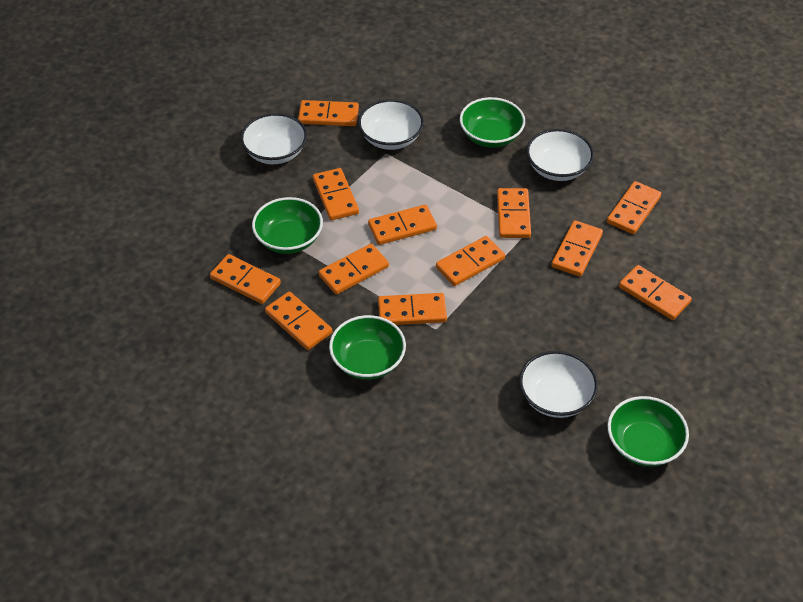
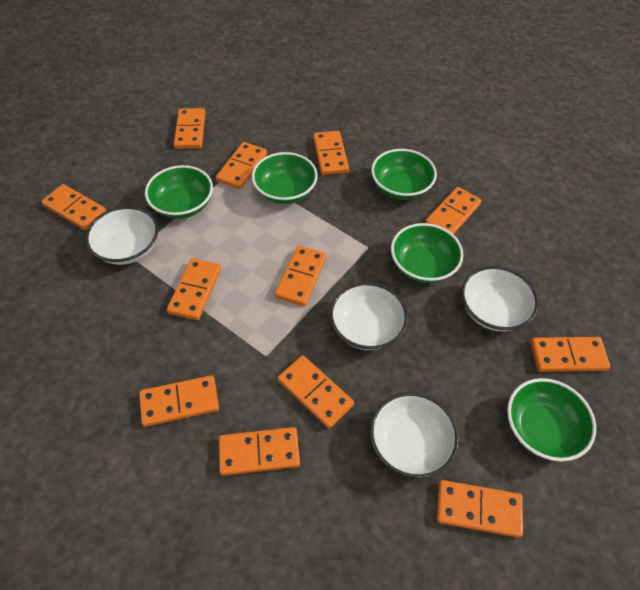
green bowl: 4 -> 5

